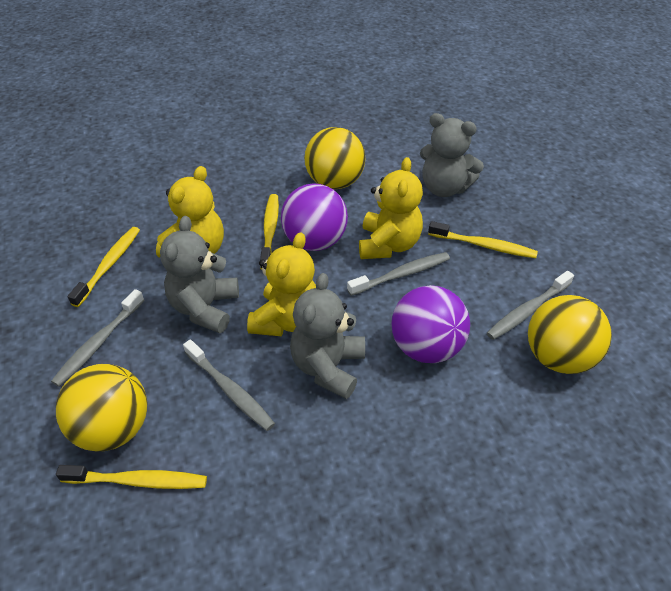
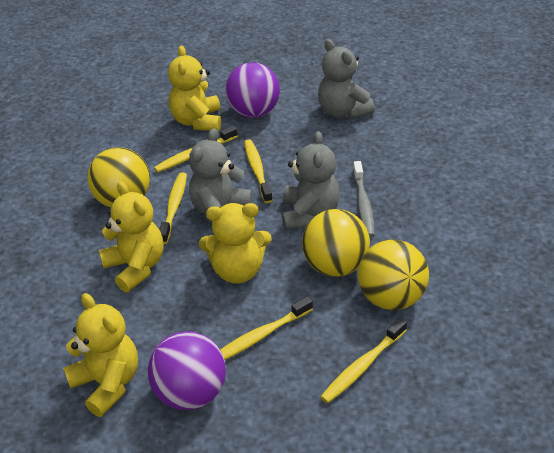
grey toothbrush: 4 -> 1
yellow teddy bear: 3 -> 4
yellow toothbrush: 4 -> 5

